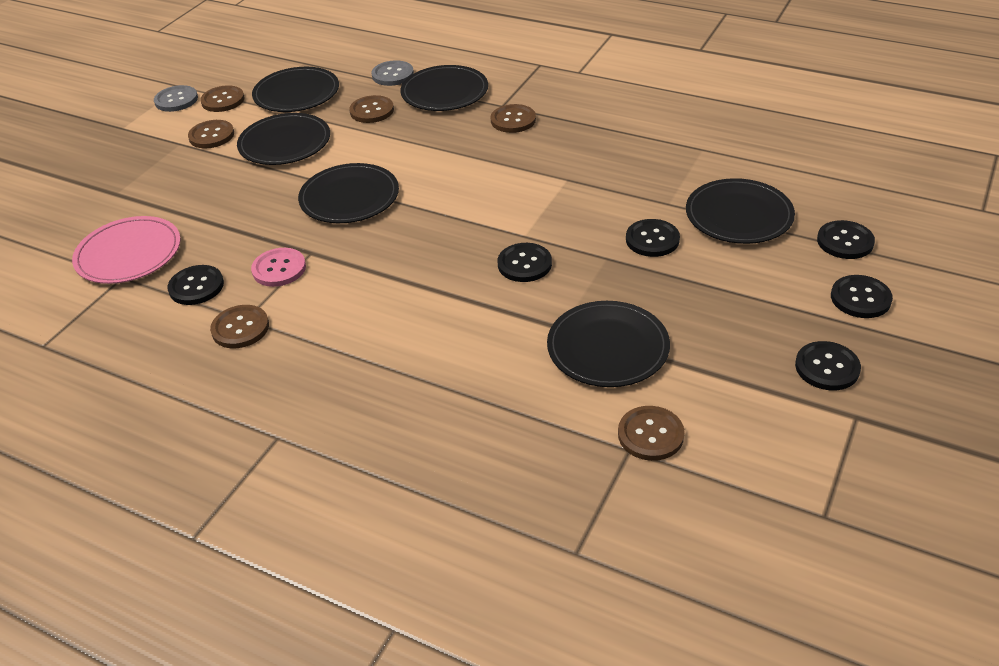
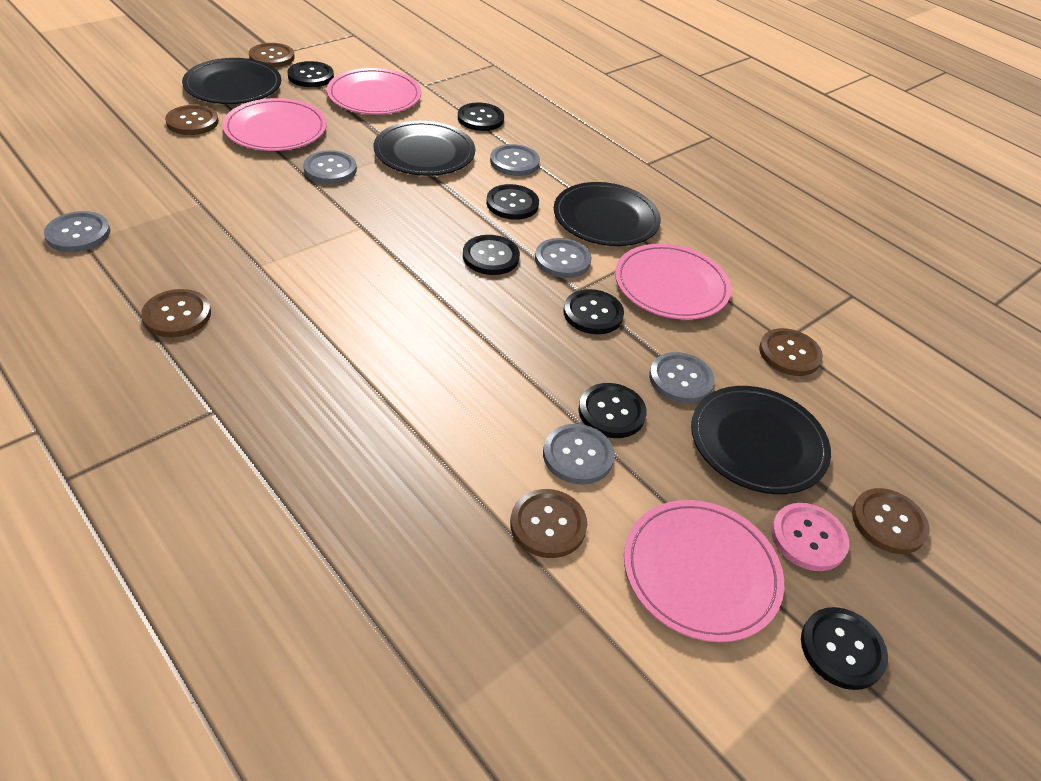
black button: 6 -> 7
black plate: 6 -> 4
grey button: 2 -> 6
pink plate: 1 -> 4

